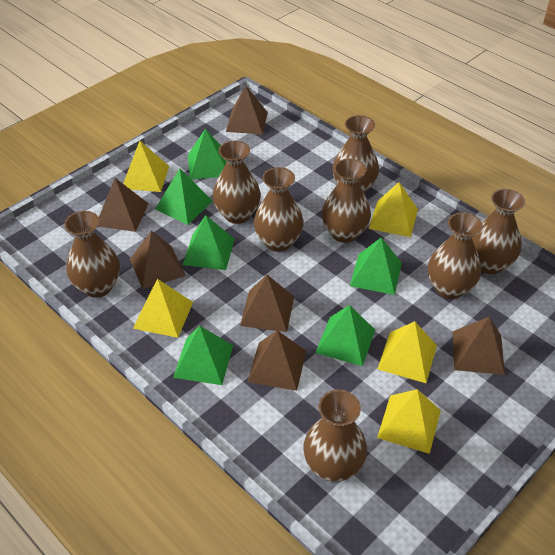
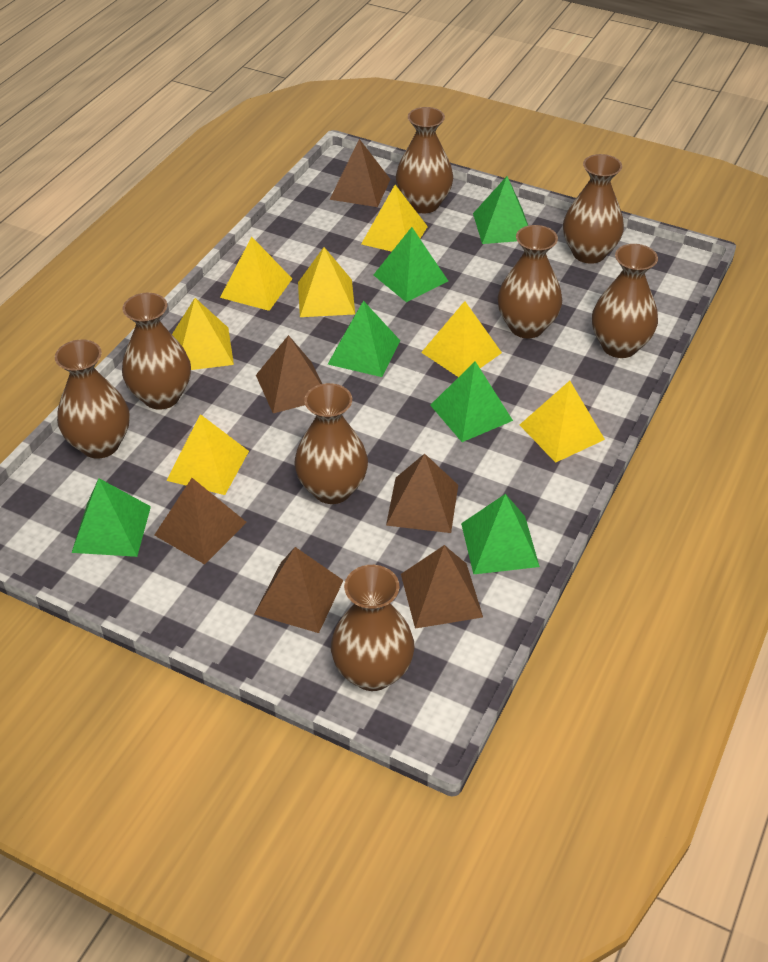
yellow pyramid: 5 -> 7

